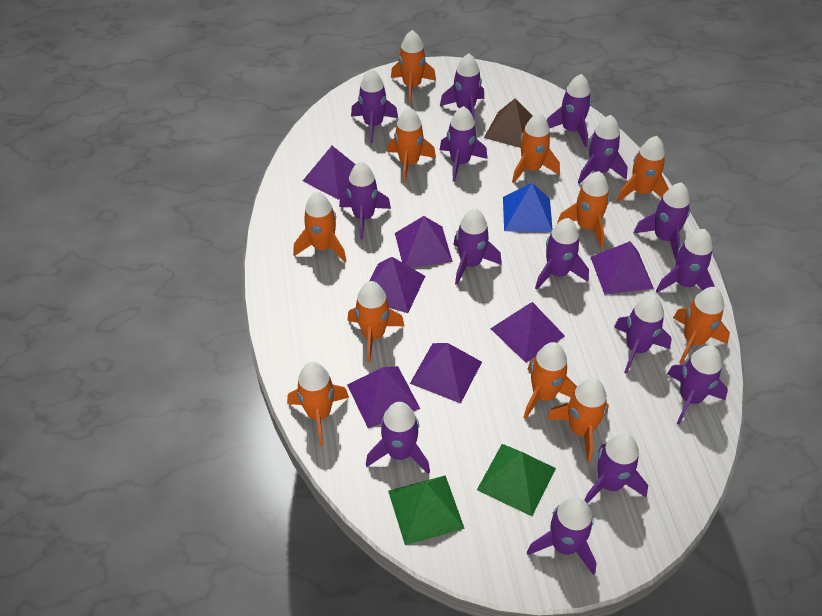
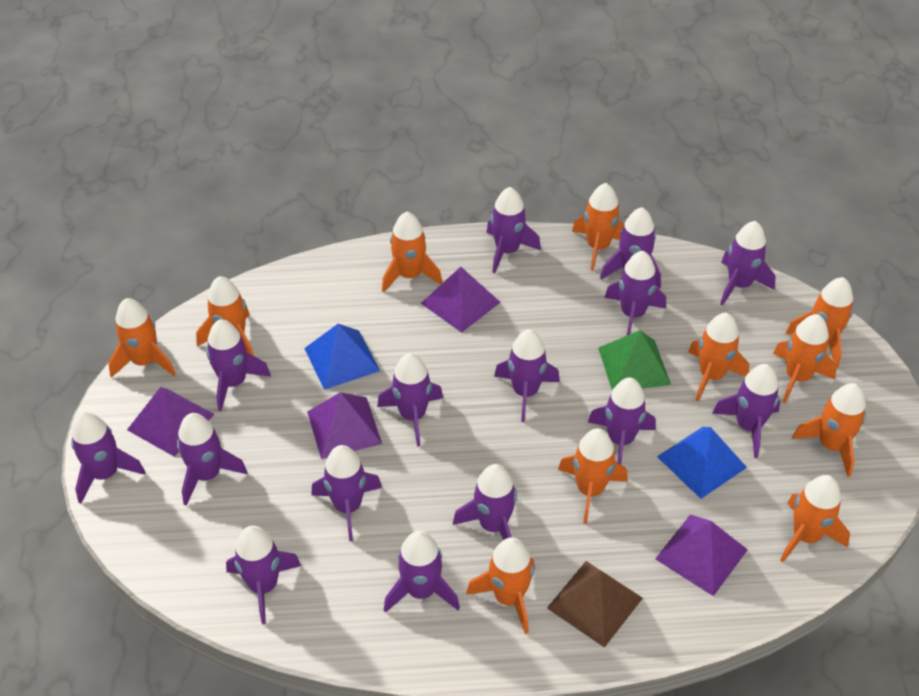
blue pyramid: 1 -> 2
green pyramid: 2 -> 1
purple pyramid: 7 -> 4

